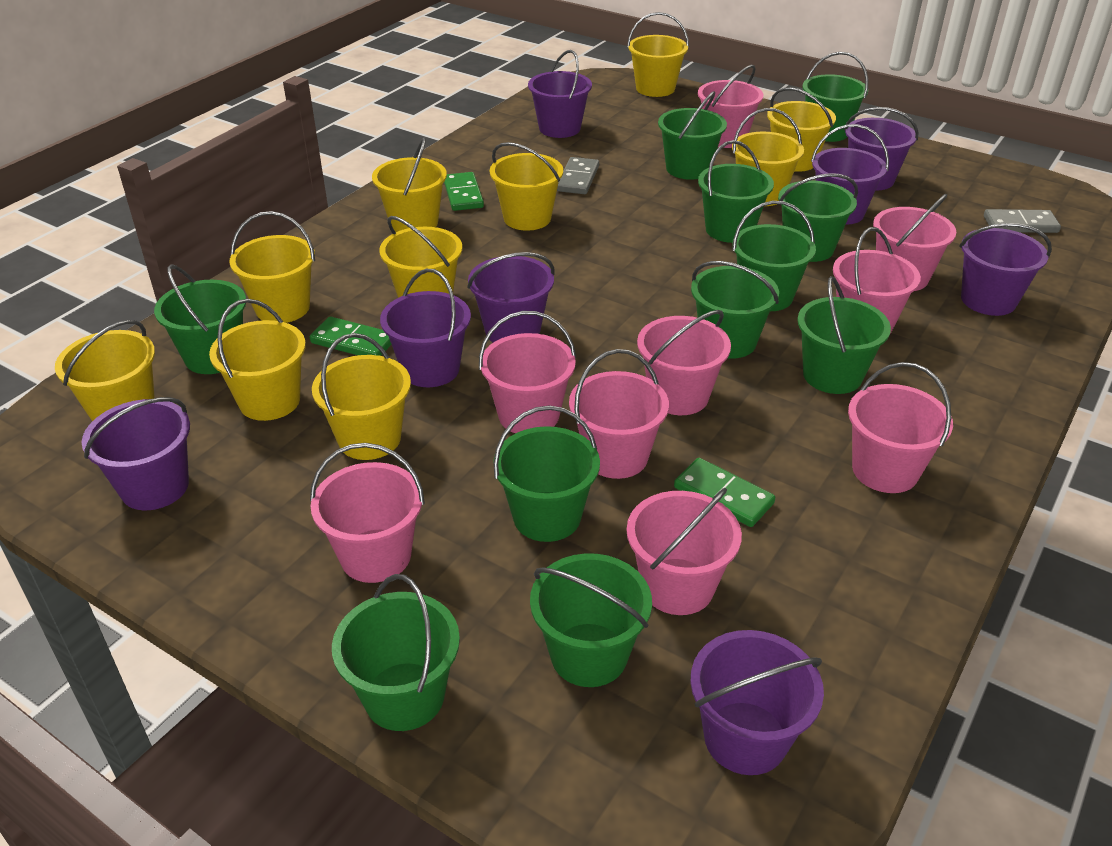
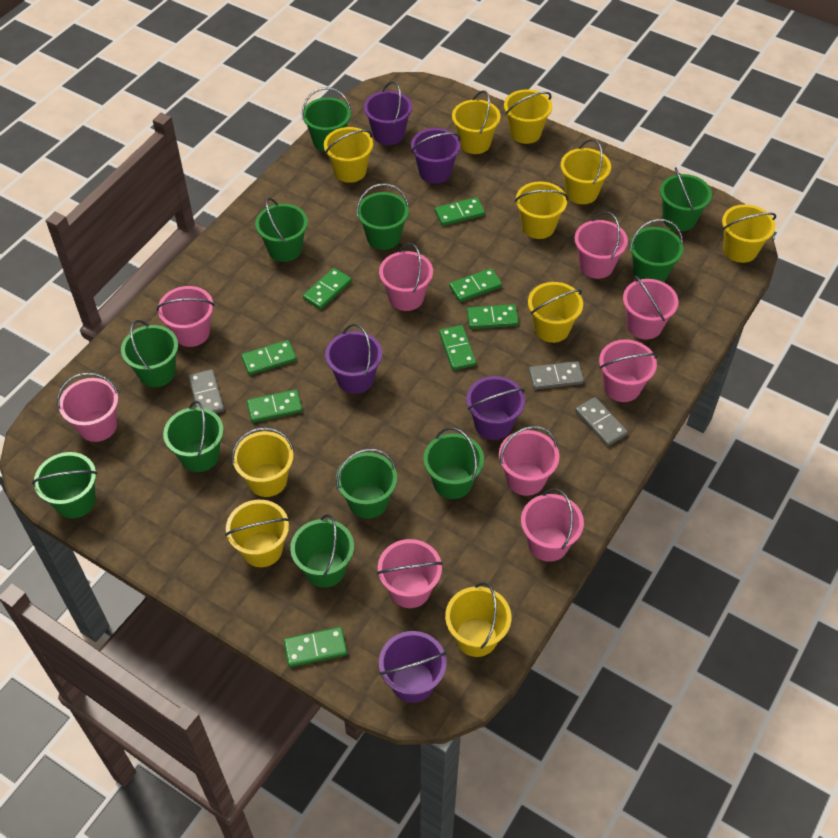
green domino: 3 -> 8
grey domino: 2 -> 3
purple bucket: 8 -> 5

